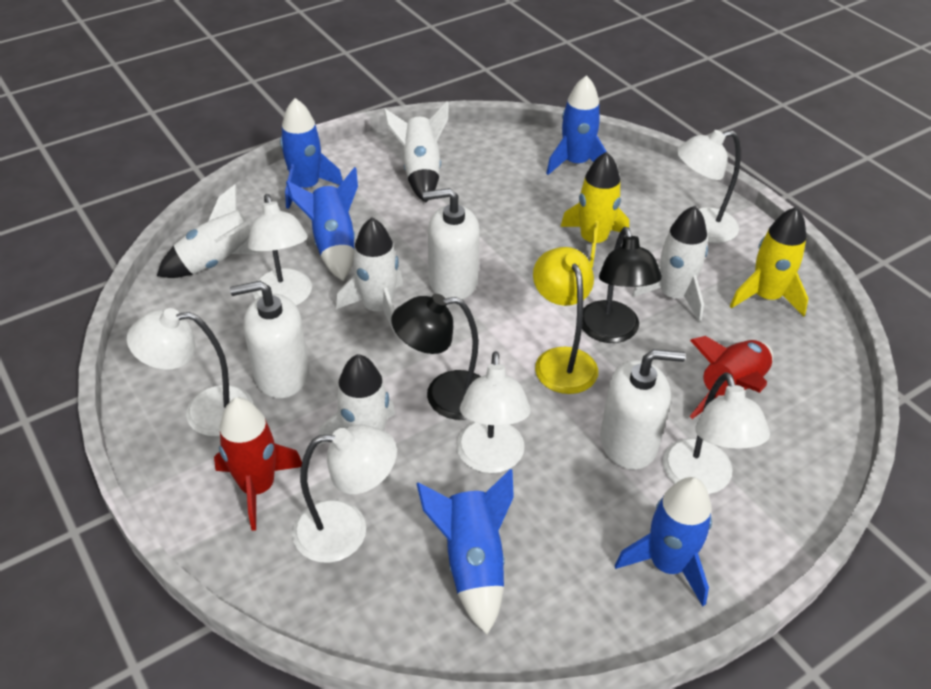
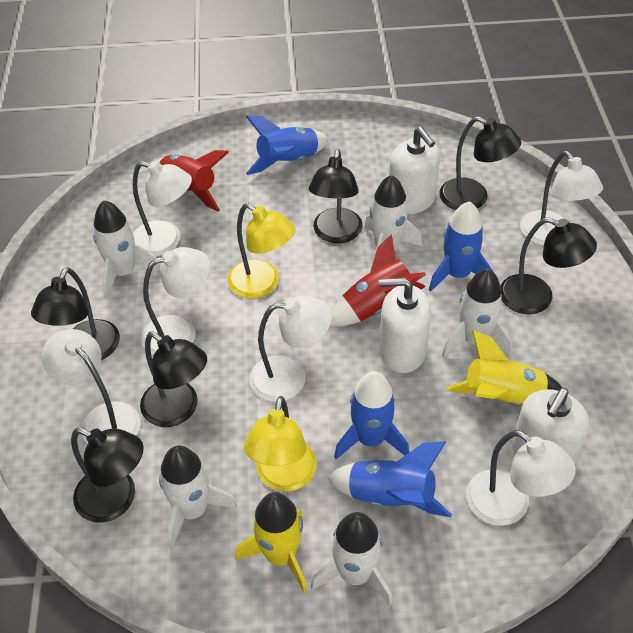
black lamp: 2 -> 6
blue rocket: 5 -> 4
yellow lamp: 1 -> 2

